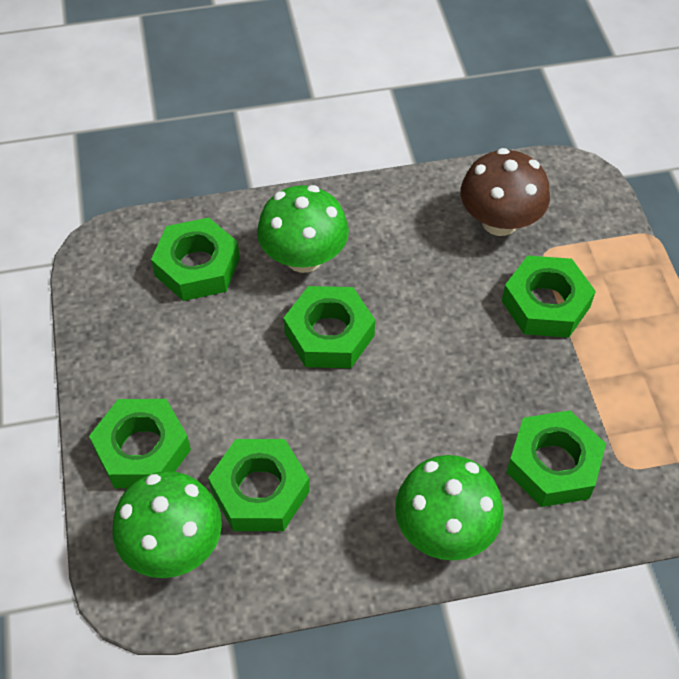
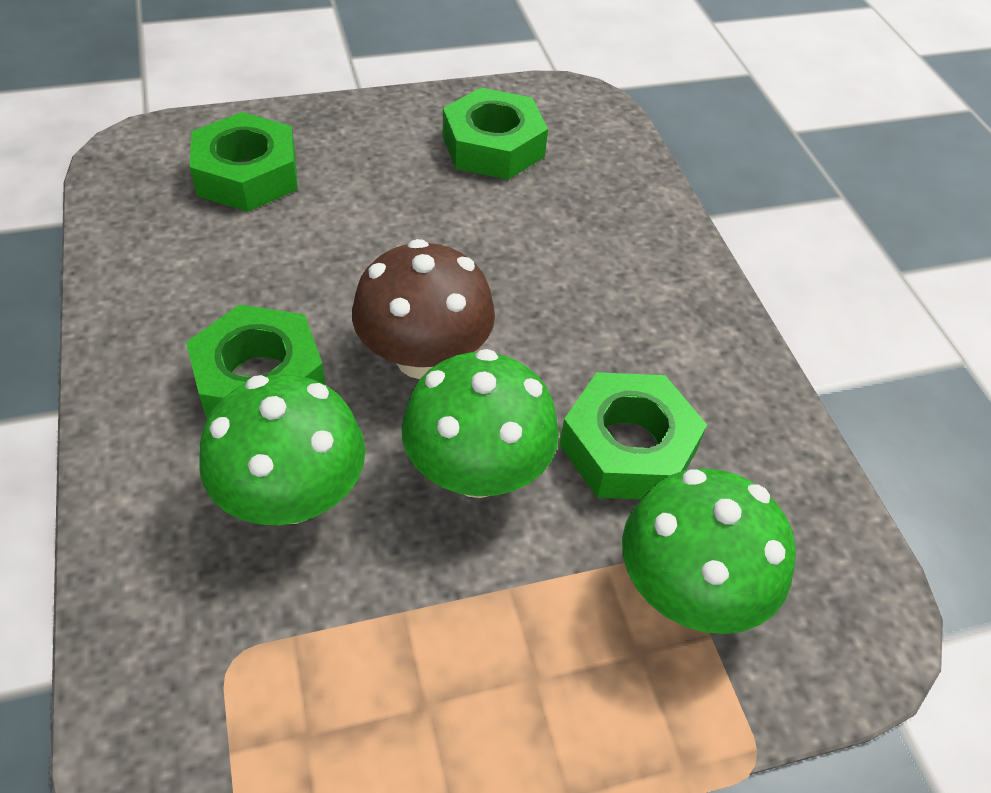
green nut: 6 -> 4

